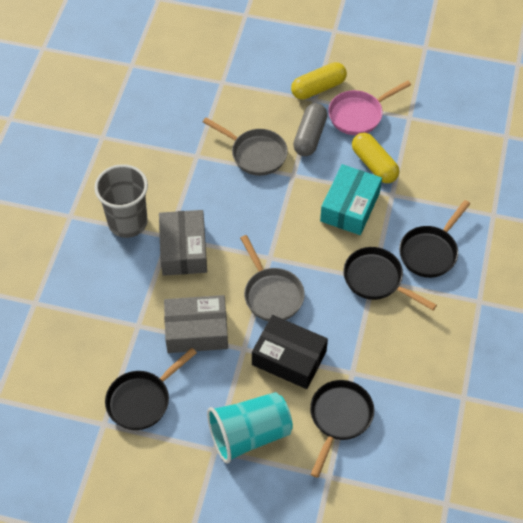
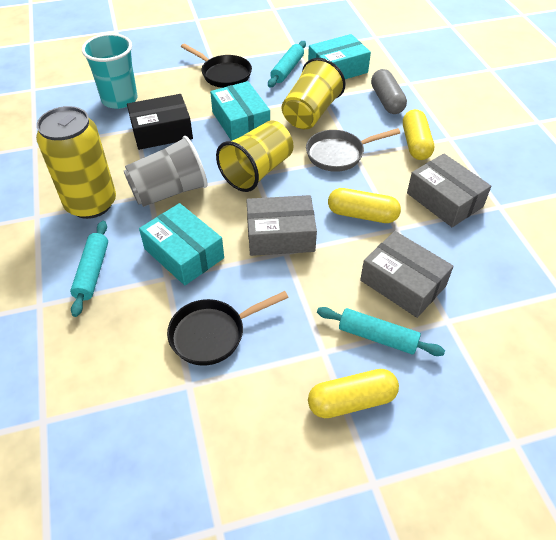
black pan: 4 -> 2
grey box: 2 -> 3
grey pan: 2 -> 1
pink pan: 1 -> 0
turquoise box: 1 -> 3
turquoise rolling pin: 0 -> 3
yellow can: 0 -> 1
yellow capsule: 2 -> 3
yellow cup: 0 -> 2

